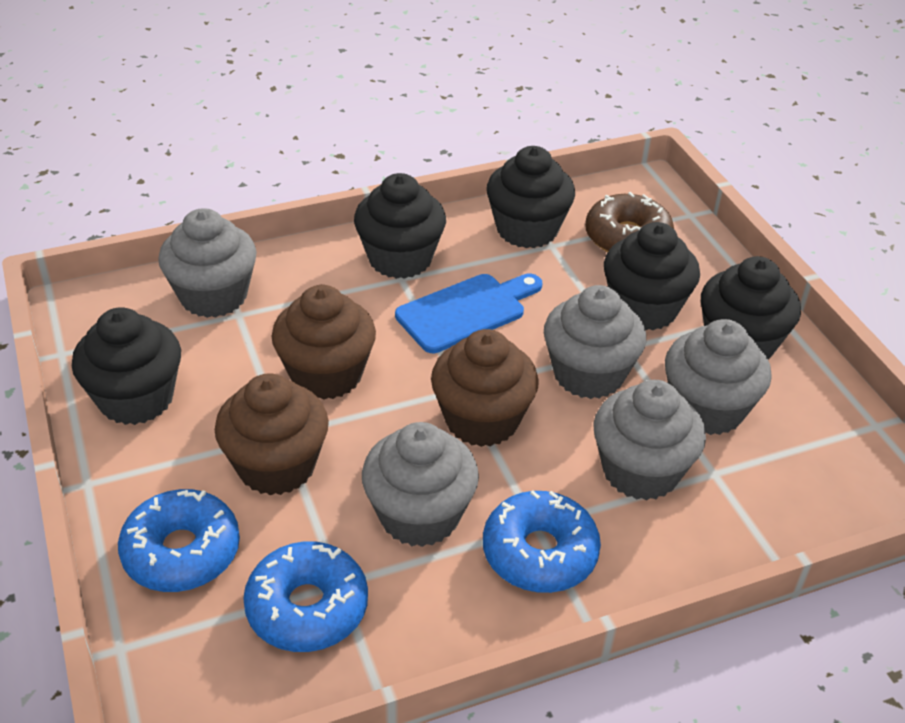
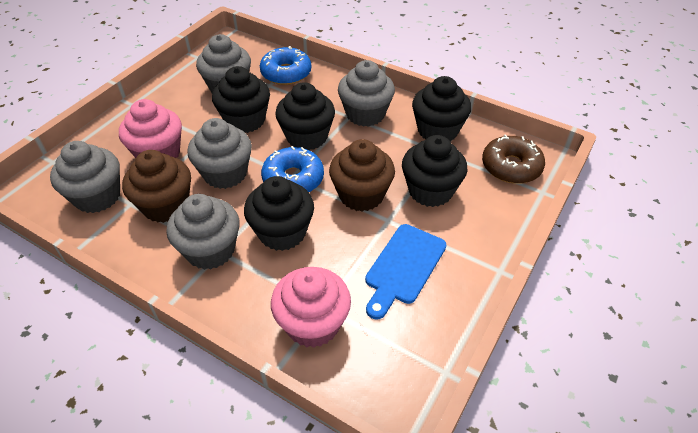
blue donut: 3 -> 2
brown cupcake: 3 -> 2
pink cupcake: 0 -> 2

